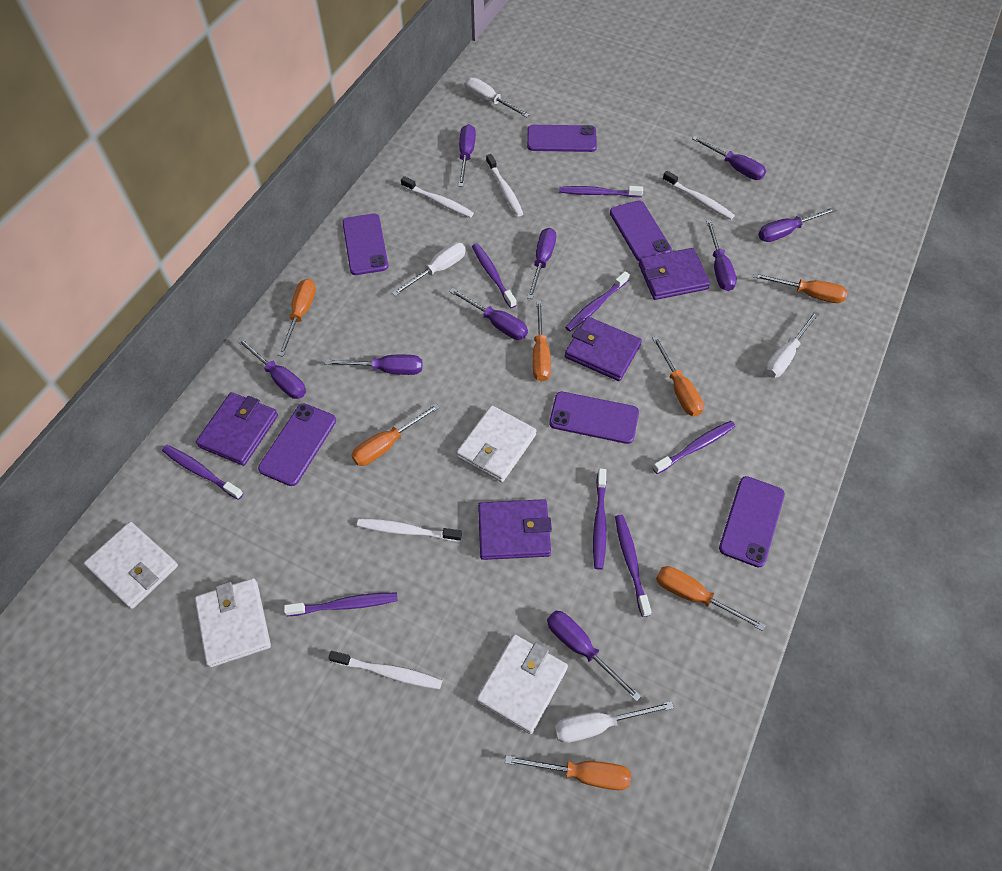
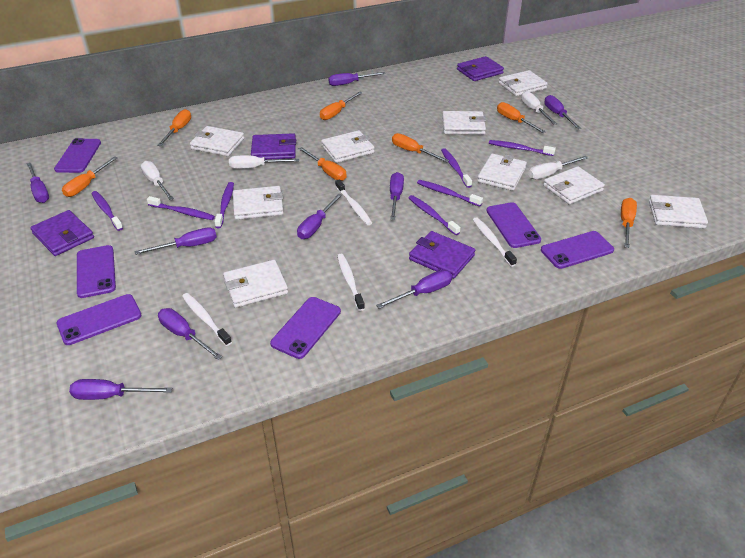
purple toothbrush: 8 -> 7
white toothbrush: 5 -> 4
white wallet: 4 -> 9

